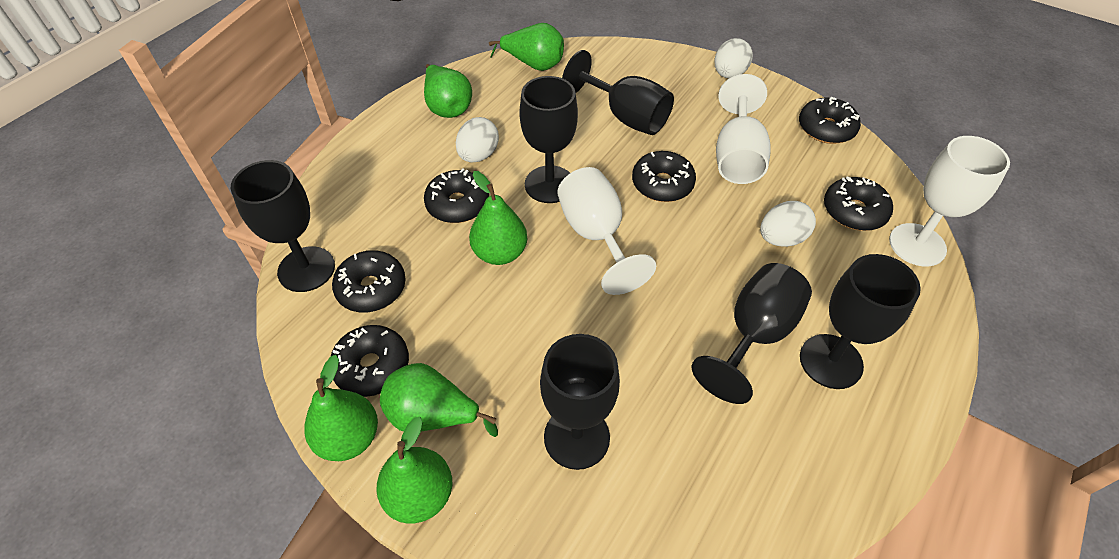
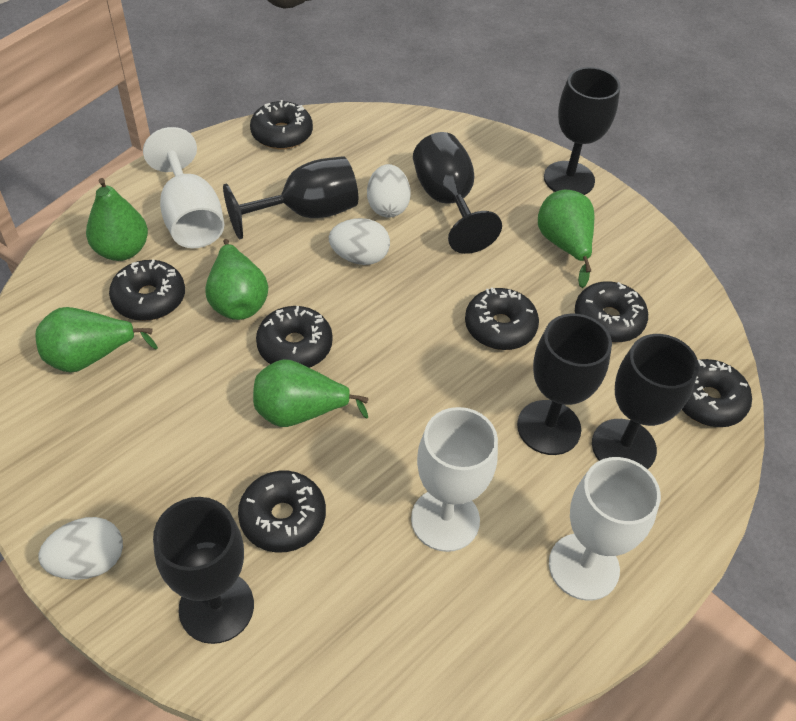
black donut: 6 -> 7
green pear: 6 -> 5

